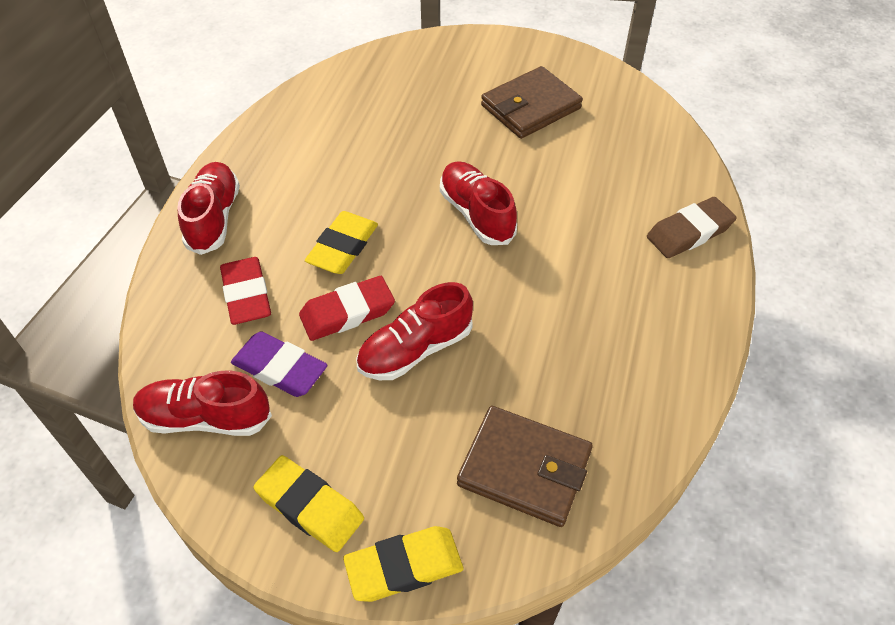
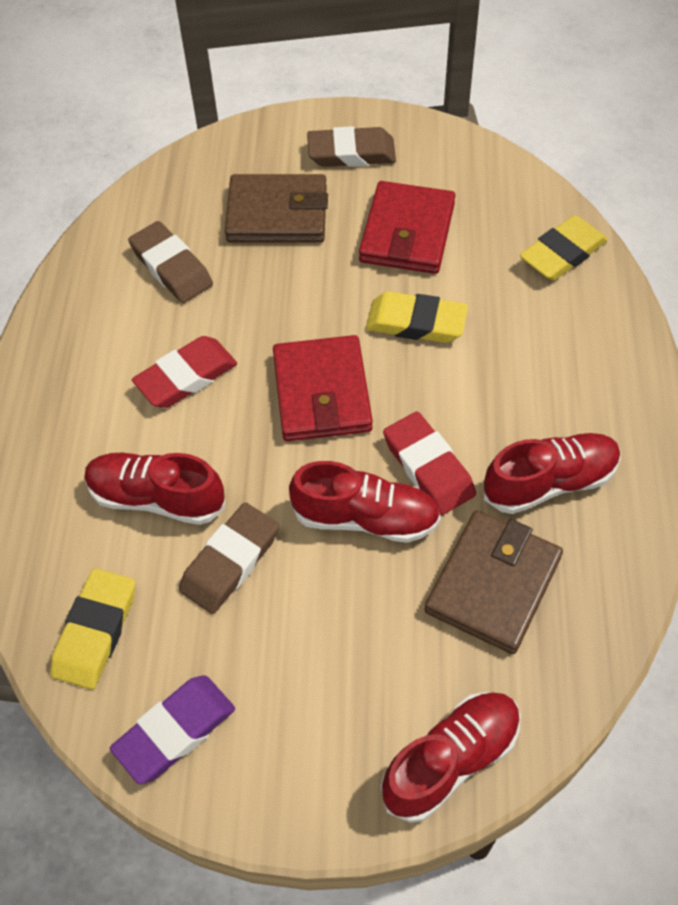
brown eraser: 1 -> 3
red wallet: 0 -> 2

